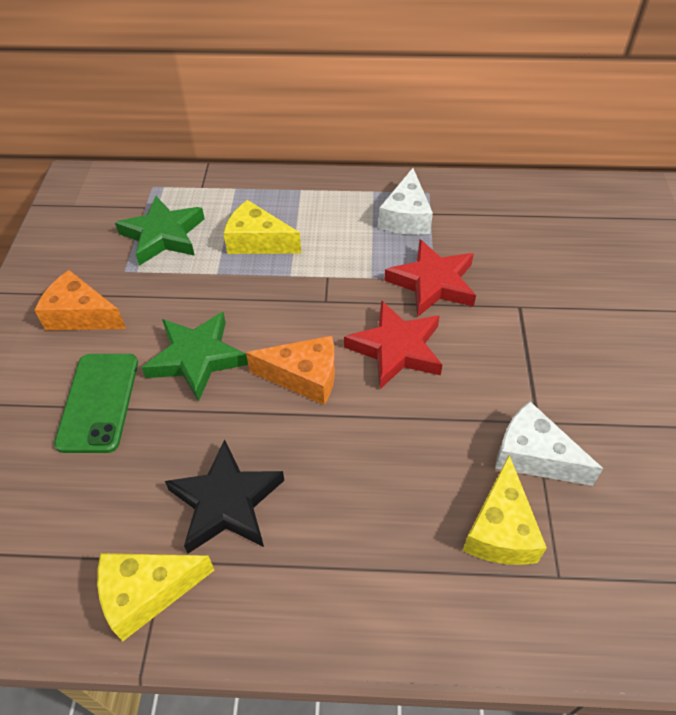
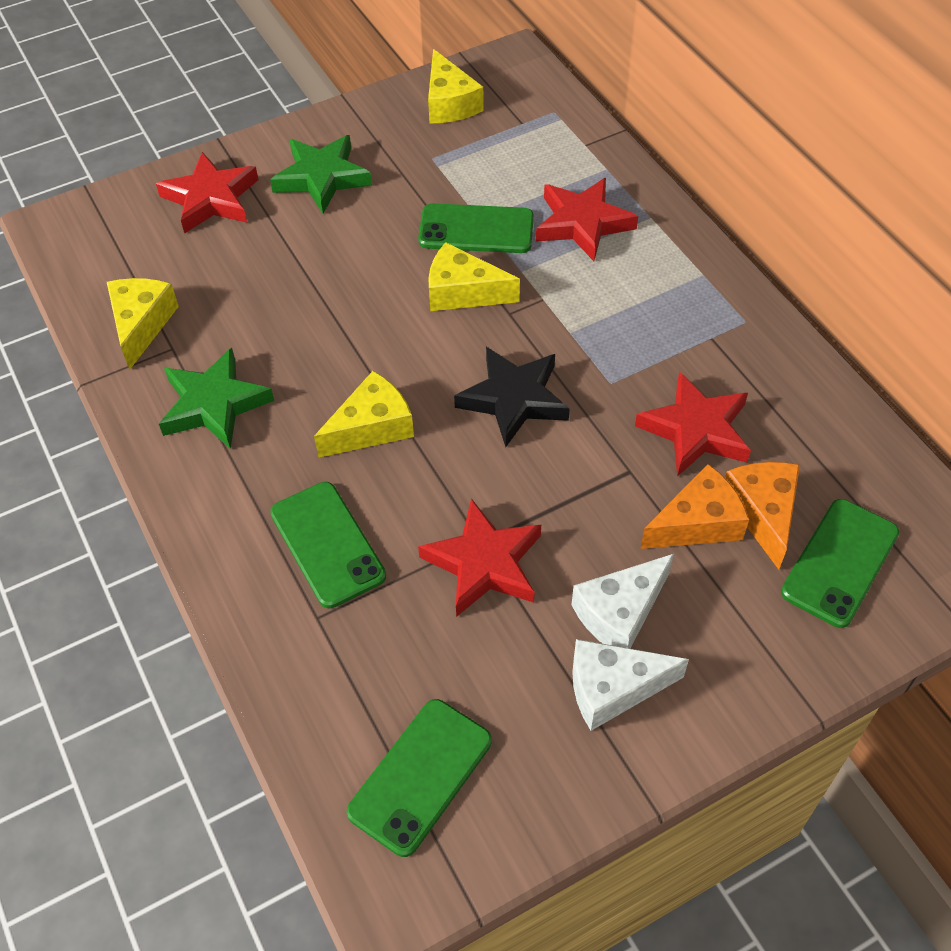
green phone: 1 -> 4
red star: 2 -> 4
yellow cheese: 3 -> 4

